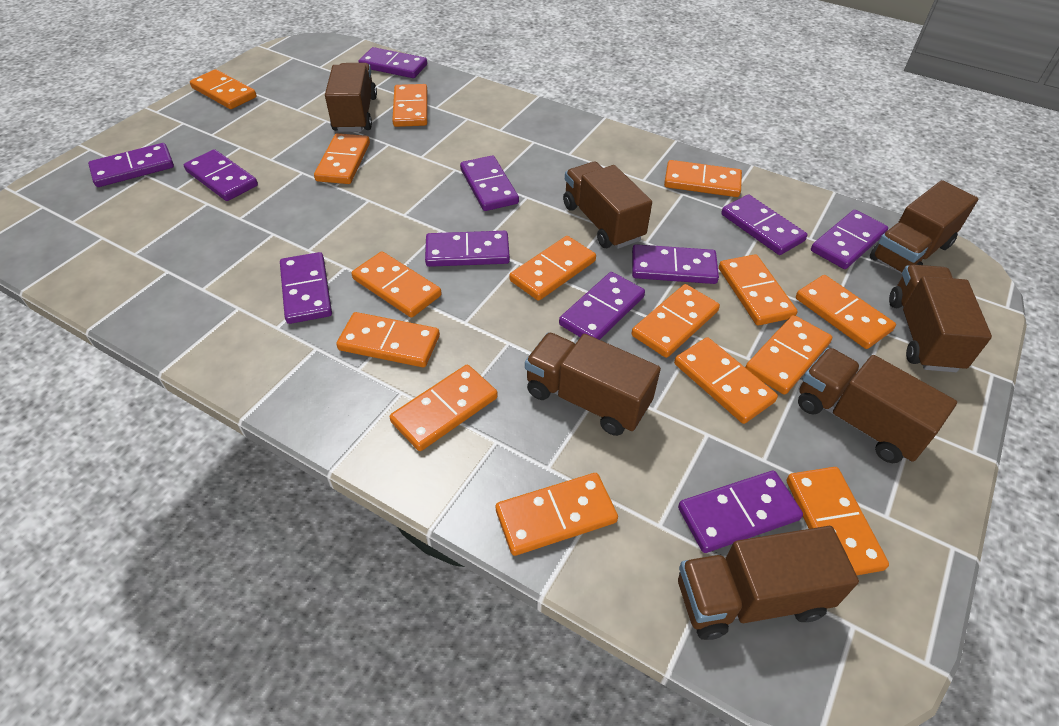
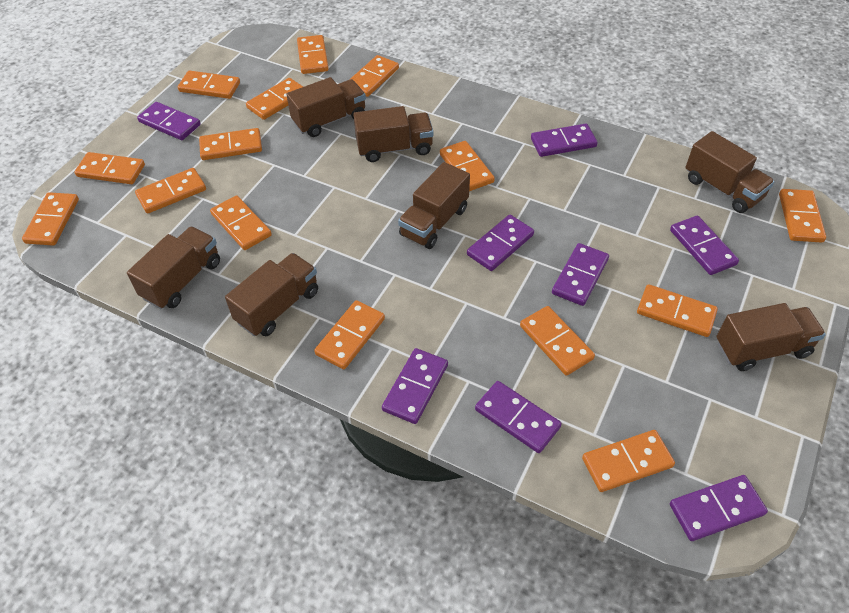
purple domino: 11 -> 8

